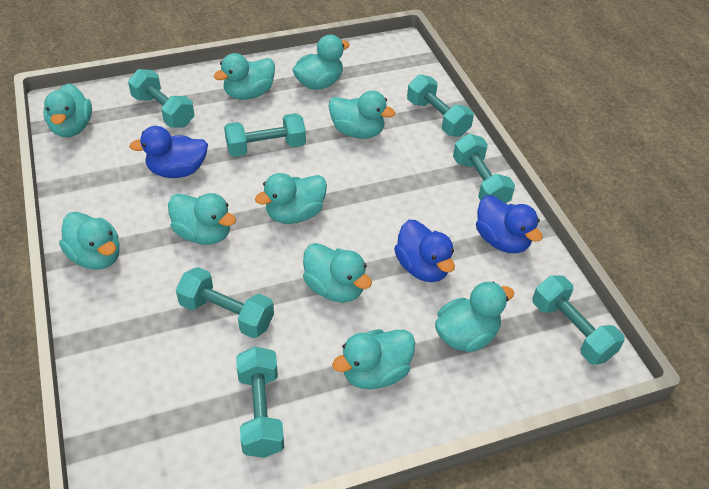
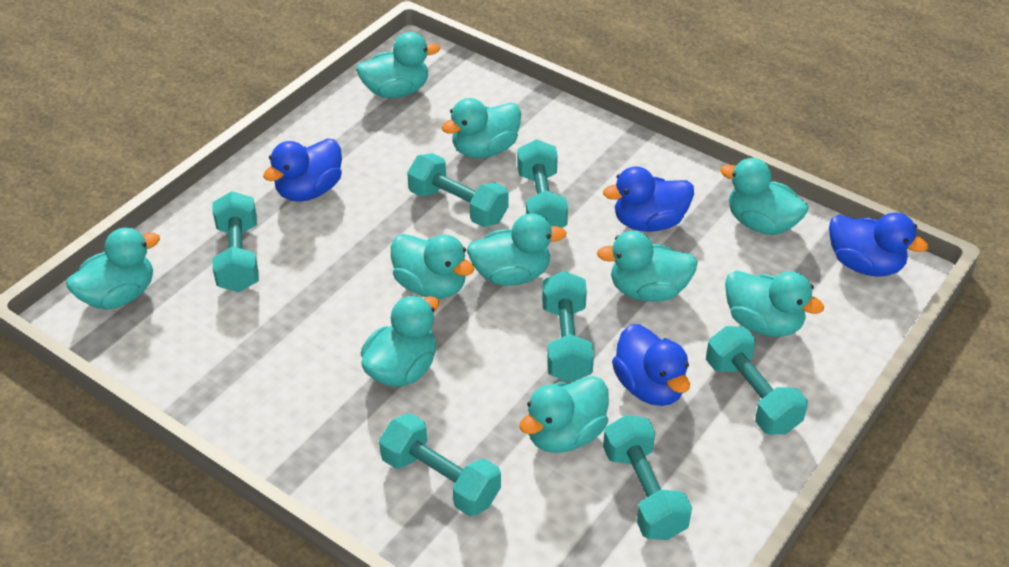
blue duck: 3 -> 4

